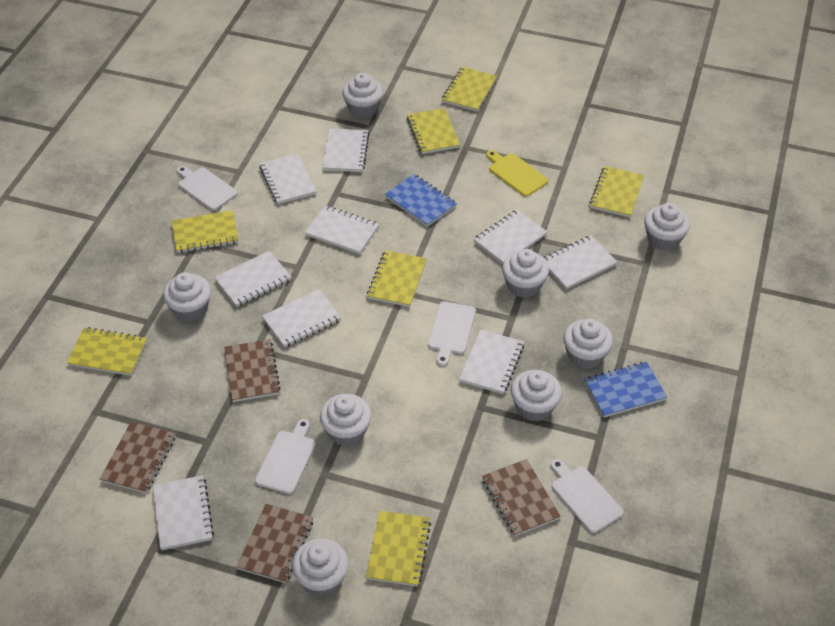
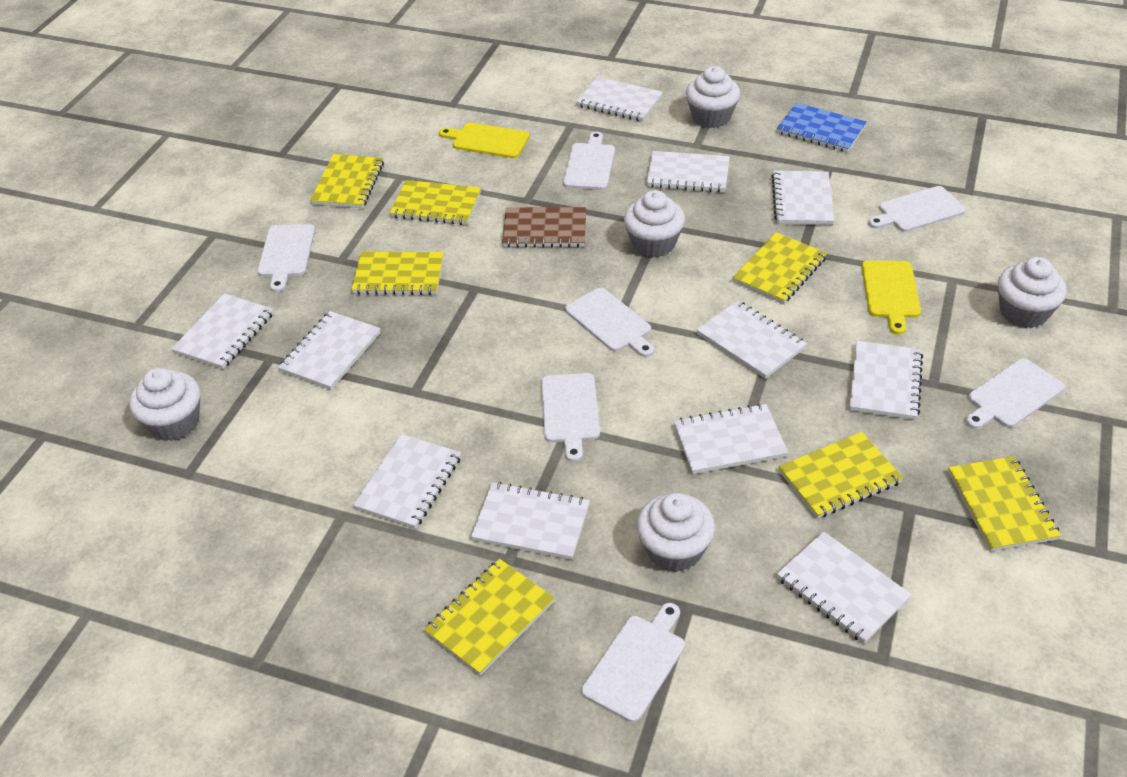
blue notebook: 2 -> 1
brown notebook: 4 -> 1
white cupcake: 8 -> 5
white cutting board: 4 -> 7
white notebook: 9 -> 11
yellow cutting board: 1 -> 2

